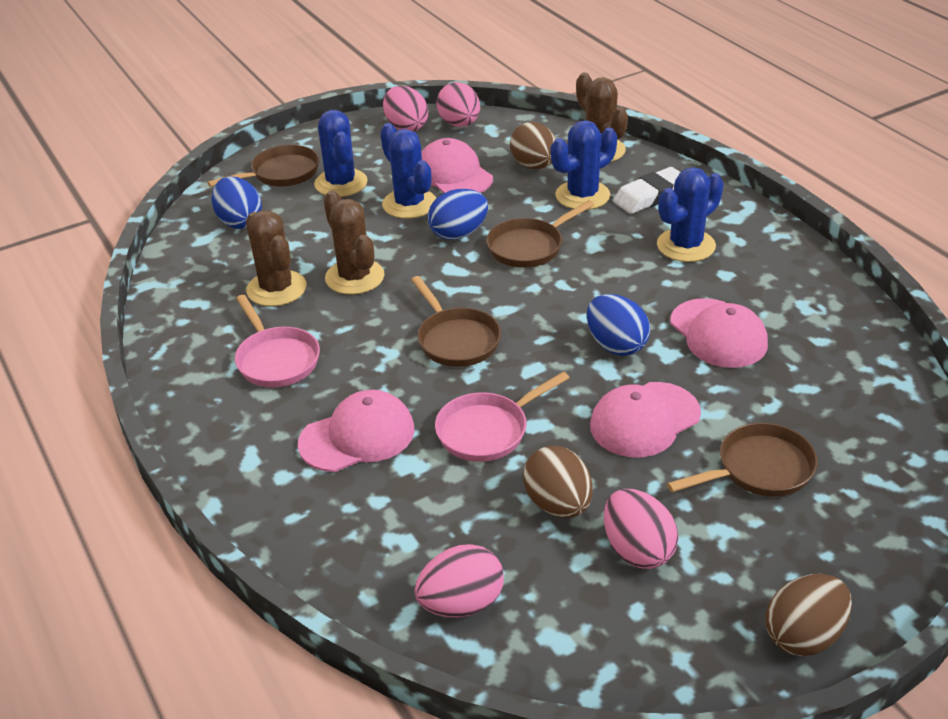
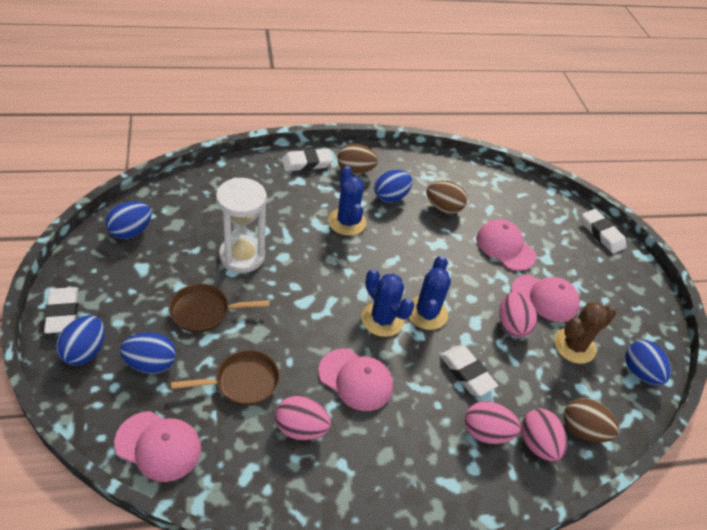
blue cactus: 4 -> 3
blue egg: 3 -> 5
brown cactus: 3 -> 1
brown pan: 4 -> 2
pink pan: 2 -> 0
white eraser: 1 -> 4
white hourglass: 0 -> 1

